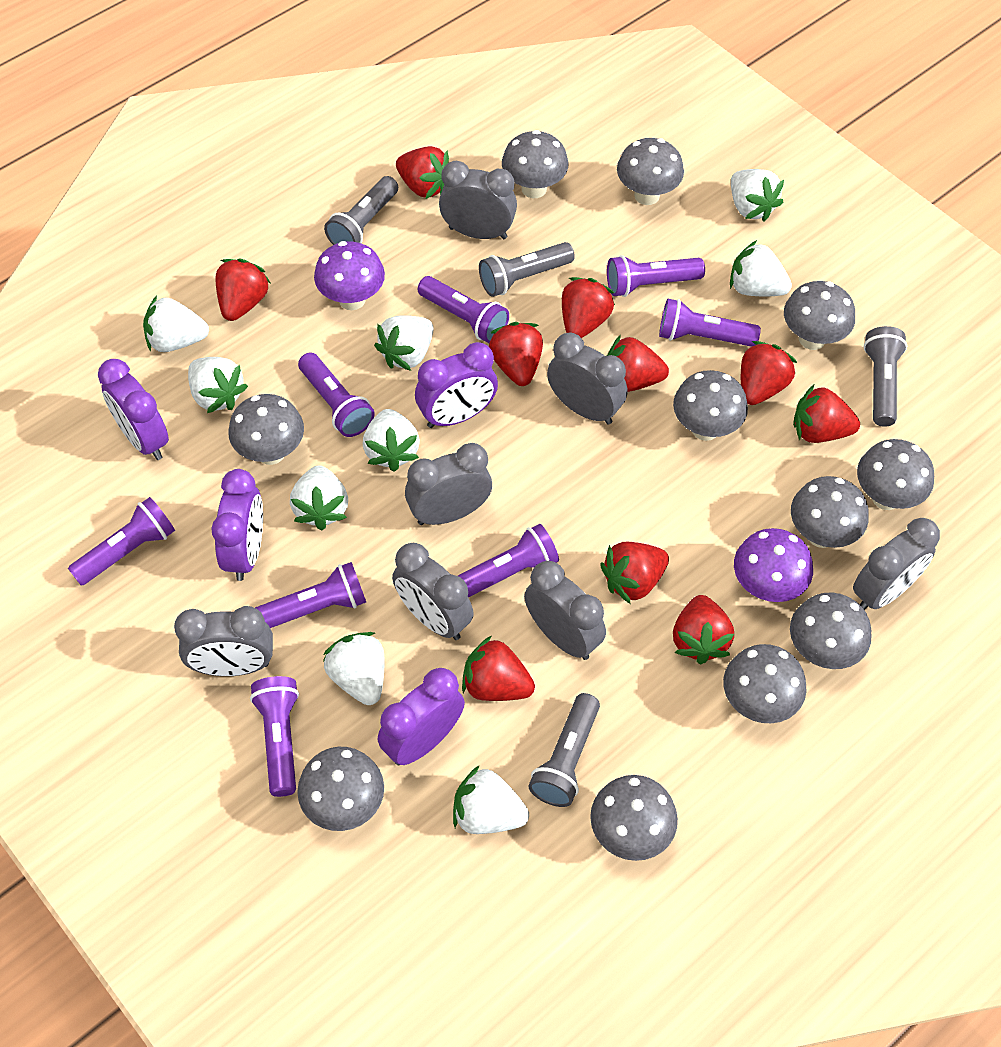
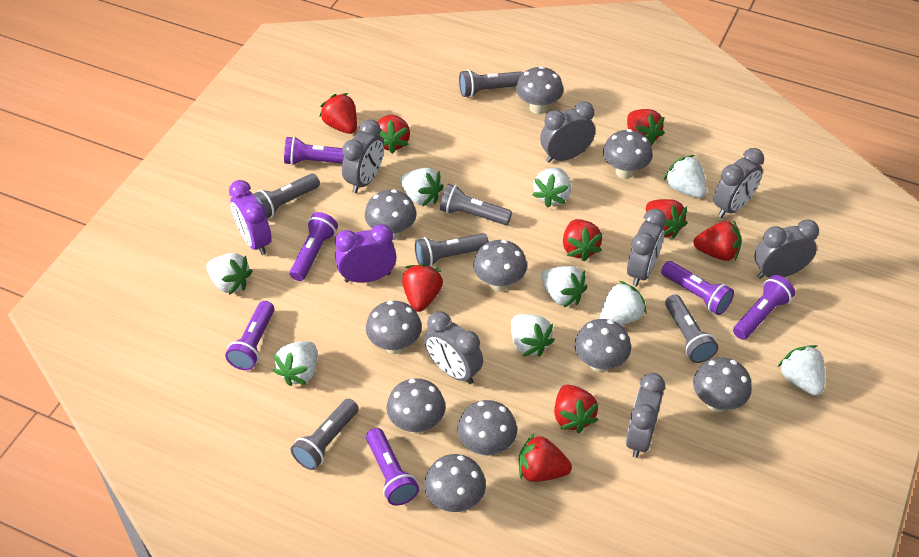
grey flashlight: 4 -> 6
grey mushroom: 11 -> 10
purple clock: 4 -> 2
purple flashlight: 8 -> 6
purple mushroom: 2 -> 0
red strawberry: 10 -> 9

